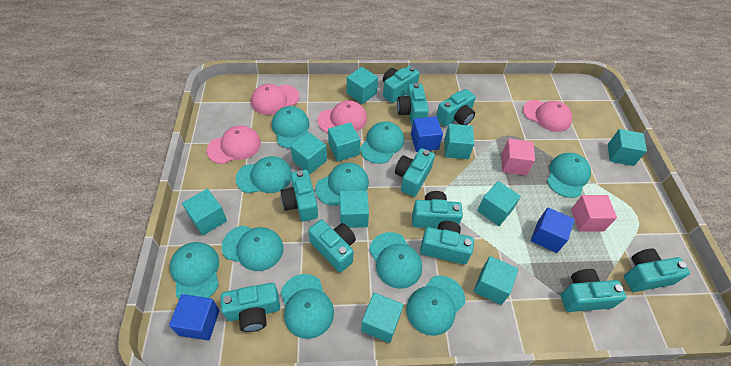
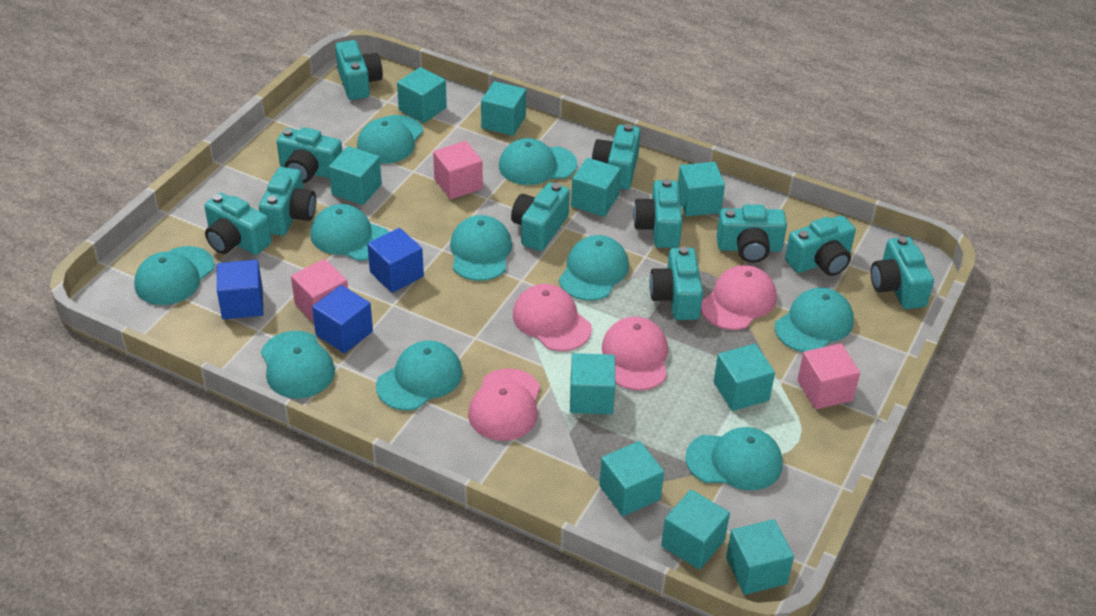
pink cube: 2 -> 3

